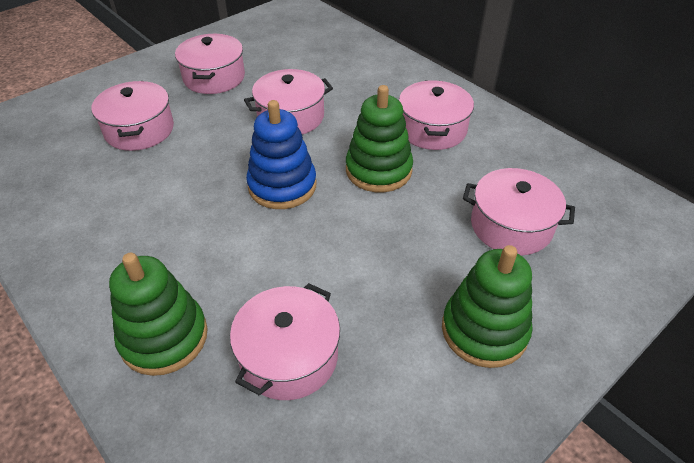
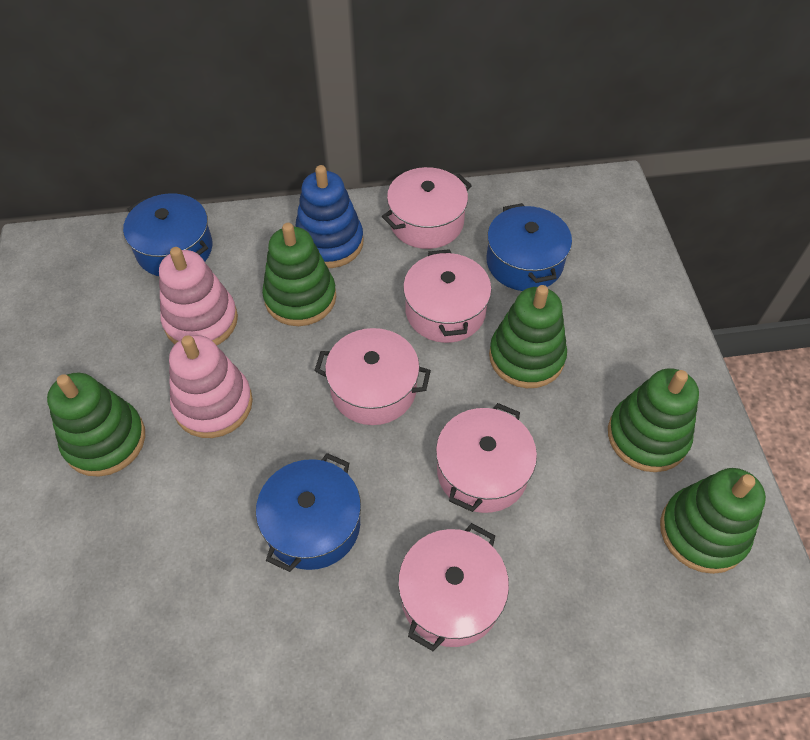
blue pot: 0 -> 3
green stacking toy: 3 -> 5
pink pot: 6 -> 5
pink stacking toy: 0 -> 2

